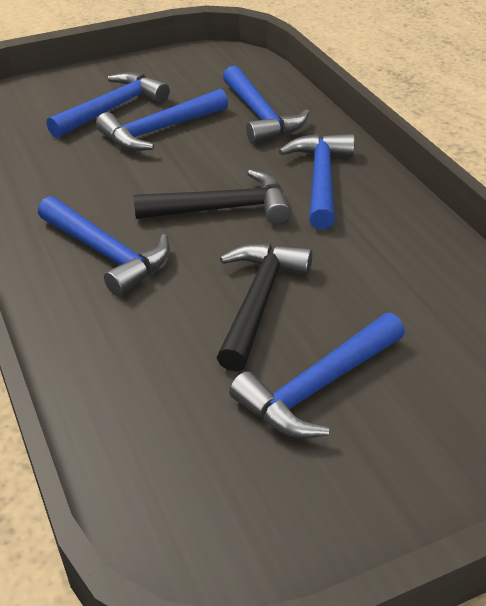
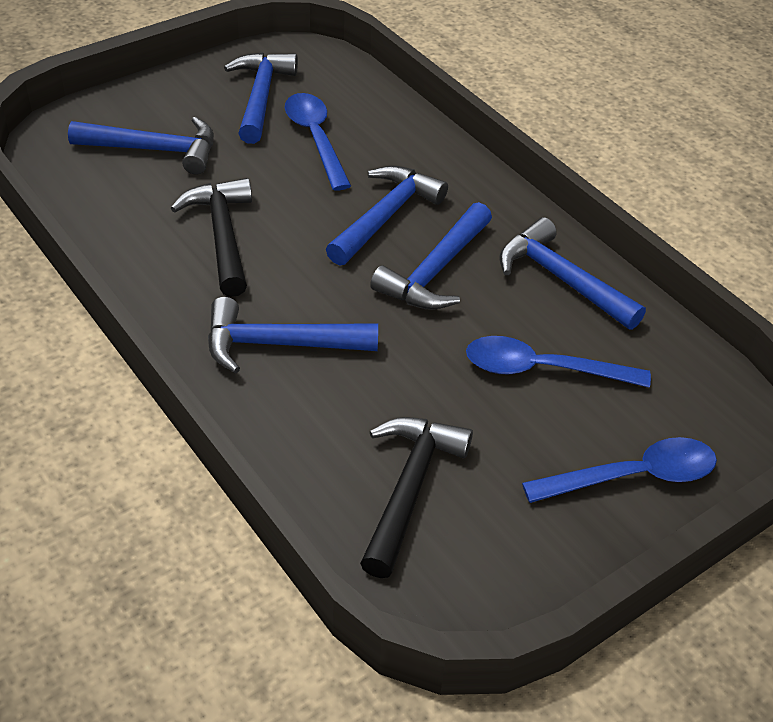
blue spoon: 0 -> 3

